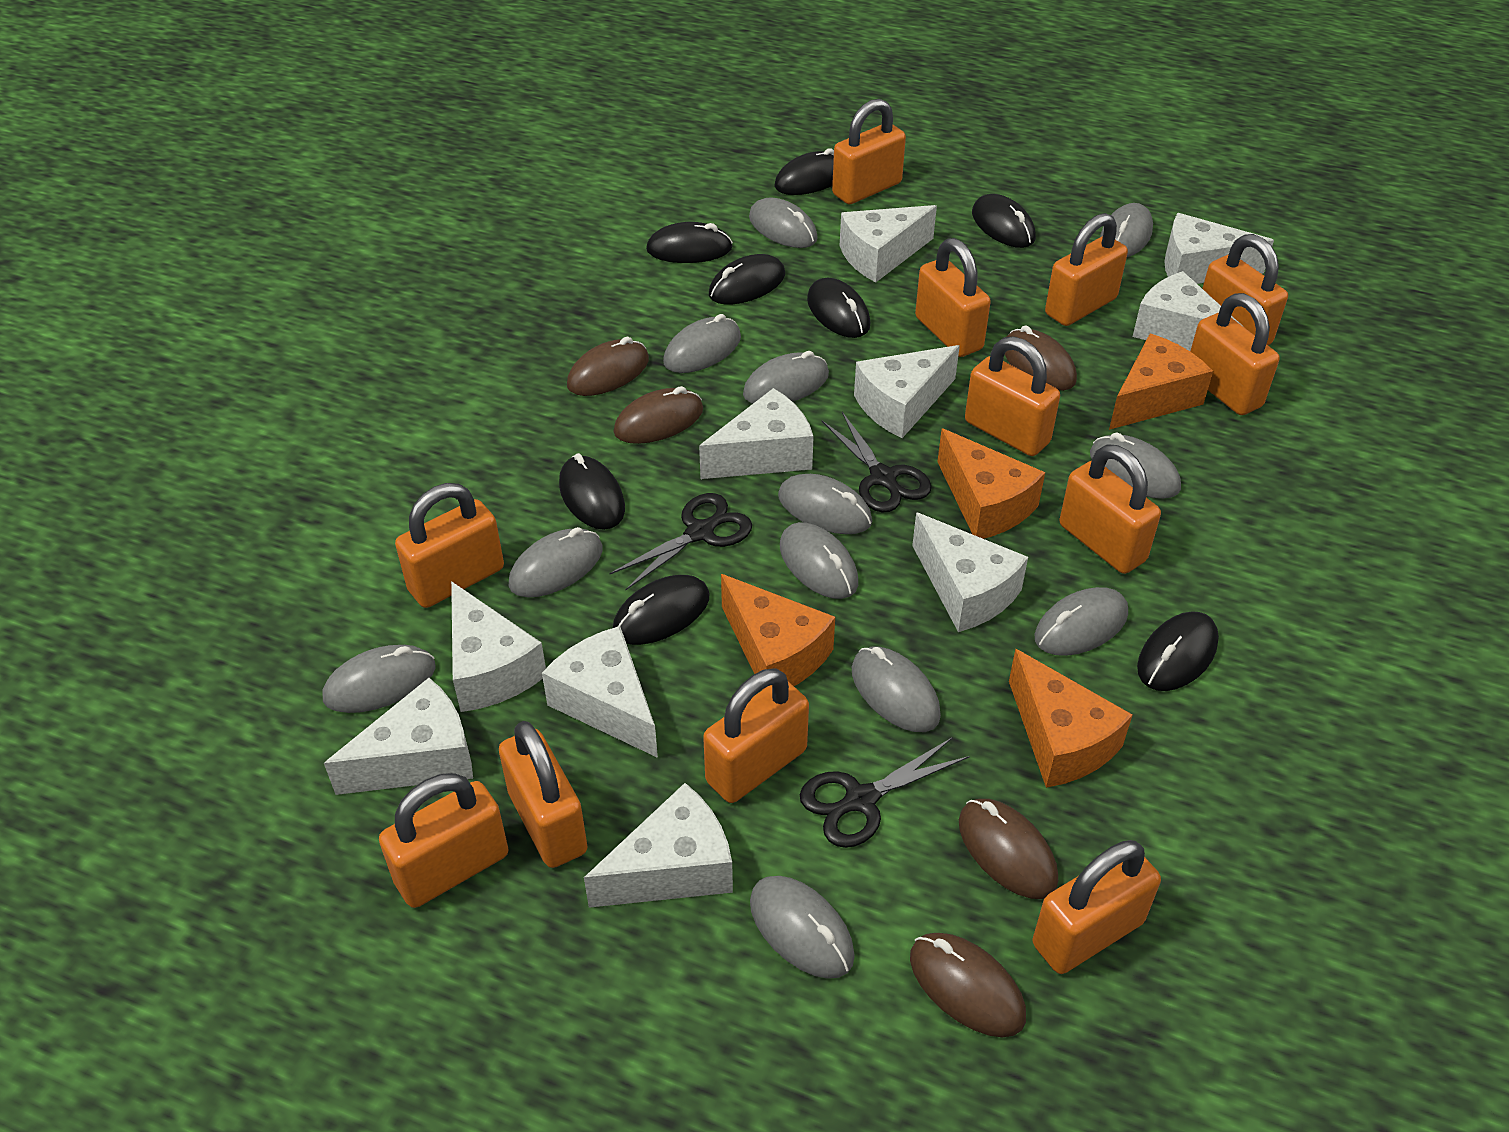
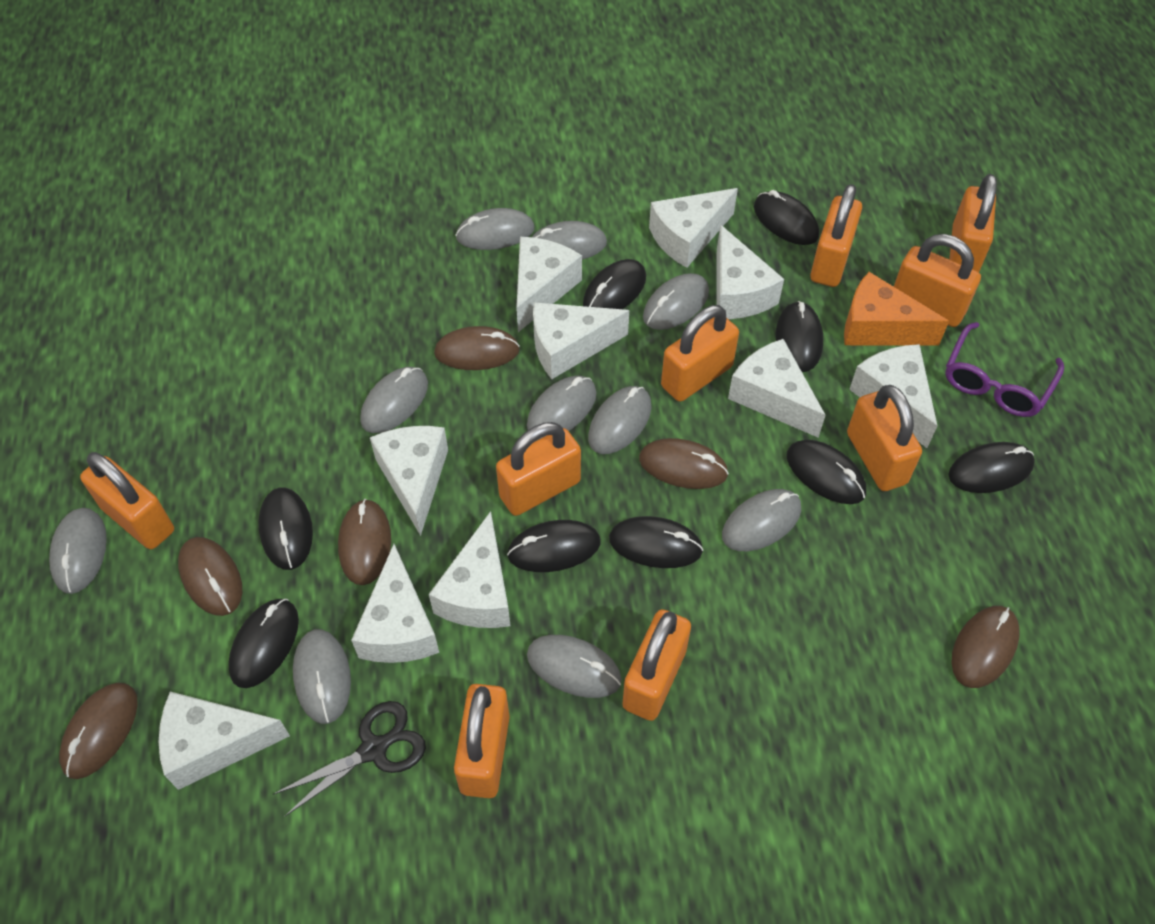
black mouse: 8 -> 9
black scissors: 3 -> 1
brown mouse: 5 -> 6
grey mouse: 12 -> 10
orange cheese: 4 -> 1
orange padlock: 12 -> 9
purple glasses: 0 -> 1

